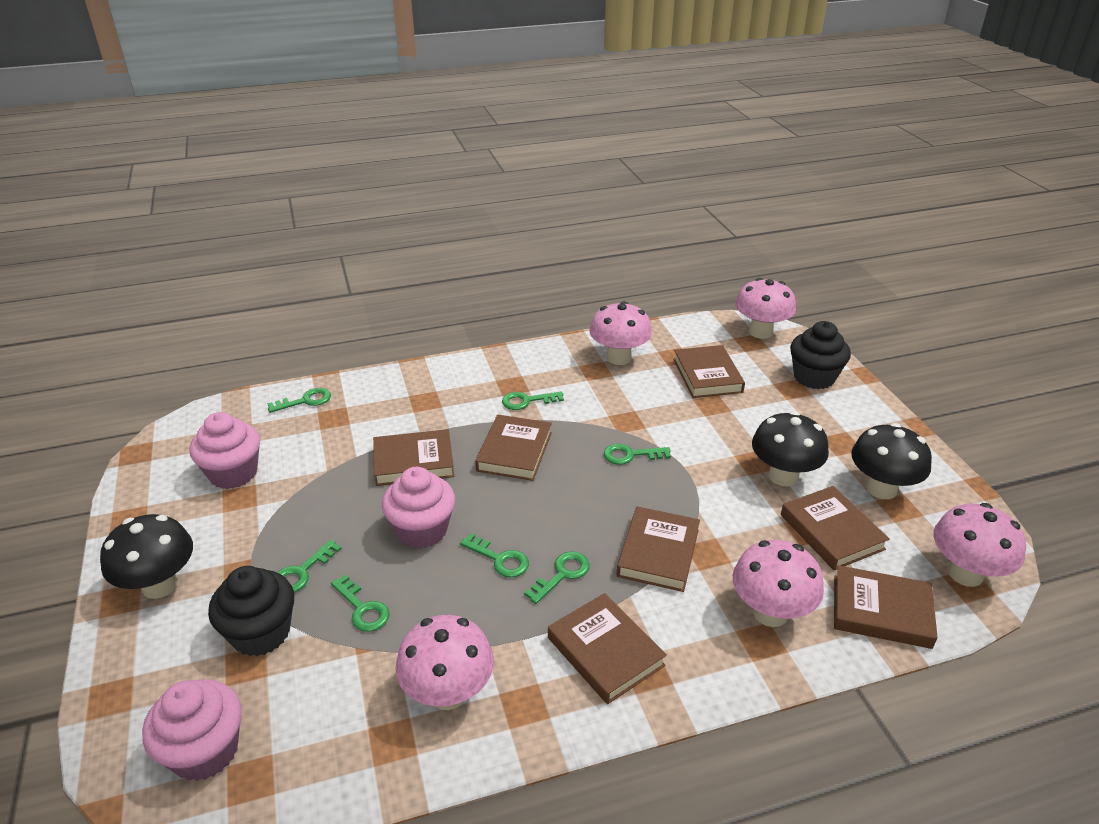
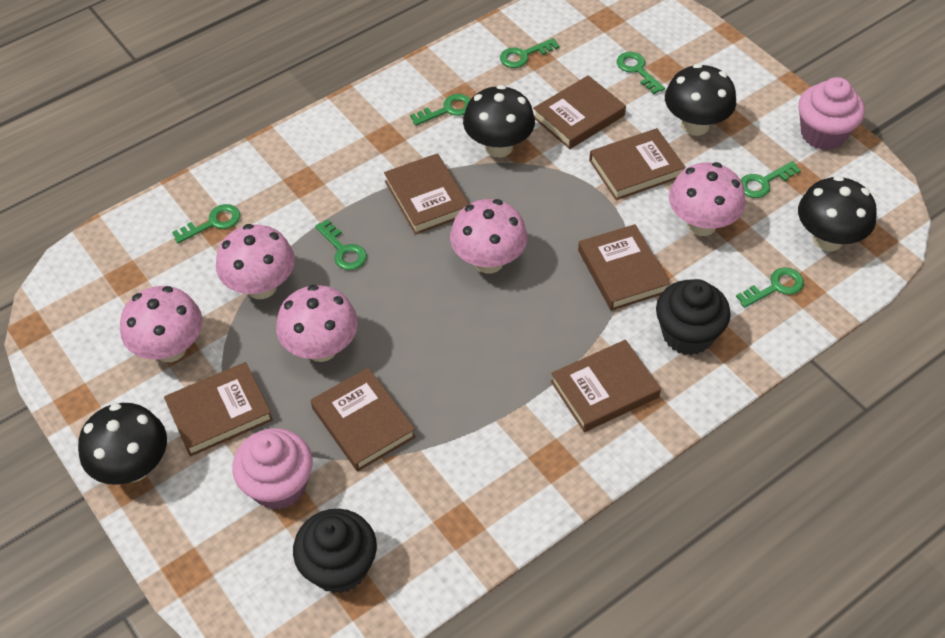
black mushroom: 3 -> 4
pink cupcake: 3 -> 2

